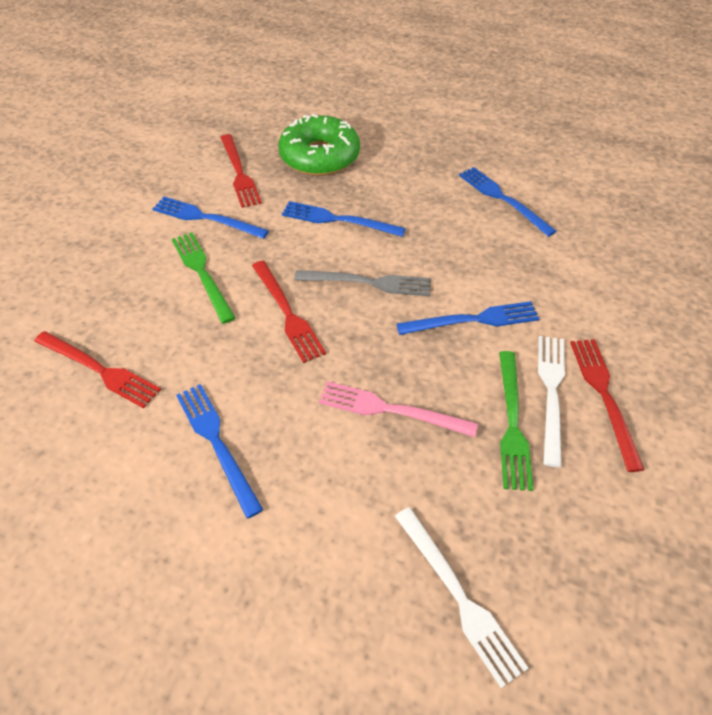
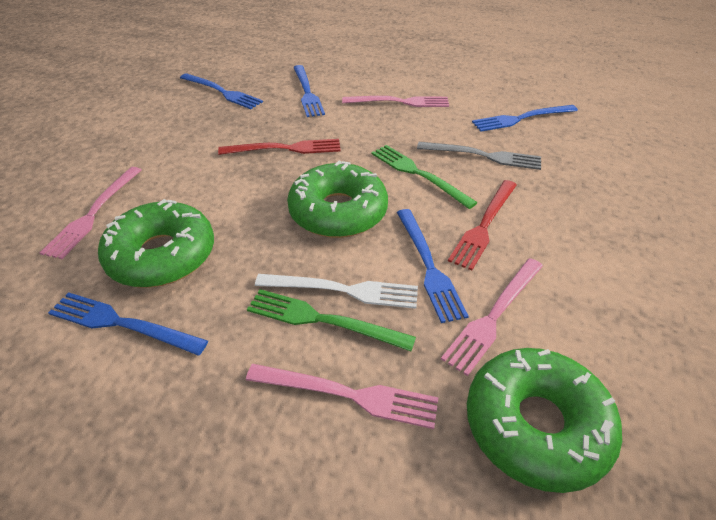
green donut: 1 -> 3
pink fork: 1 -> 4
red fork: 4 -> 2
white fork: 2 -> 1

